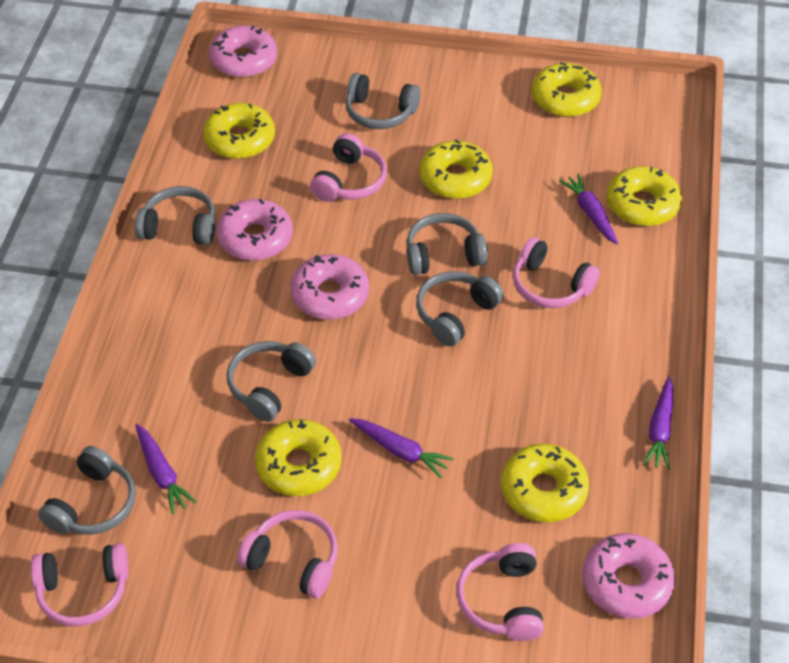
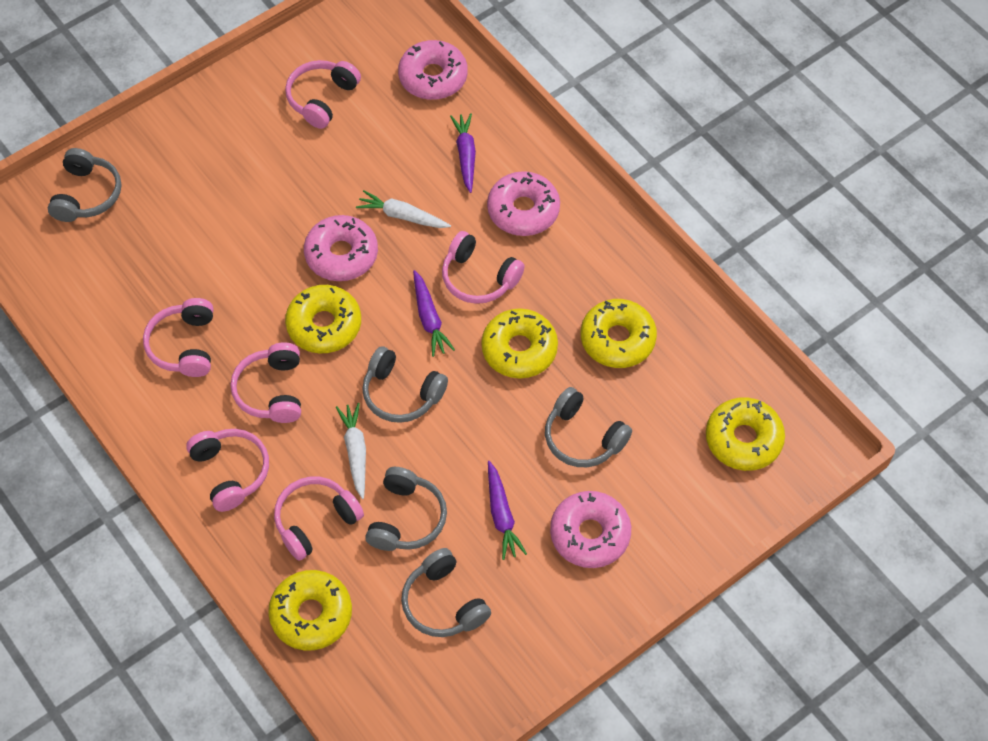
grey headphones: 6 -> 5
pink headphones: 5 -> 6
purple carrot: 4 -> 3
white carrot: 0 -> 2
yellow donut: 6 -> 5

